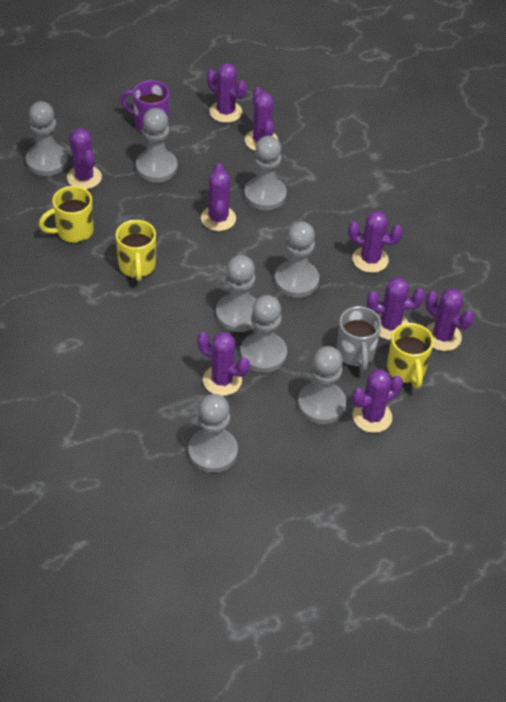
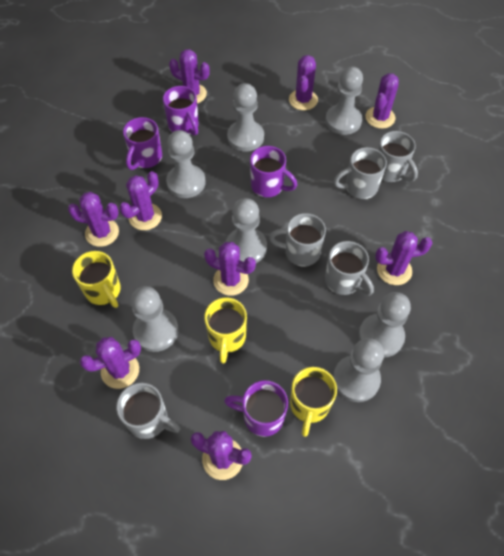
grey mug: 1 -> 5
grey pawn: 8 -> 7
purple mug: 1 -> 4

